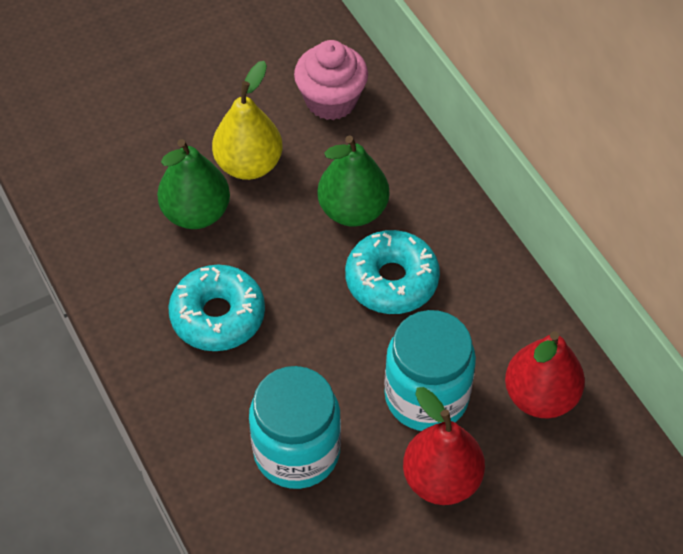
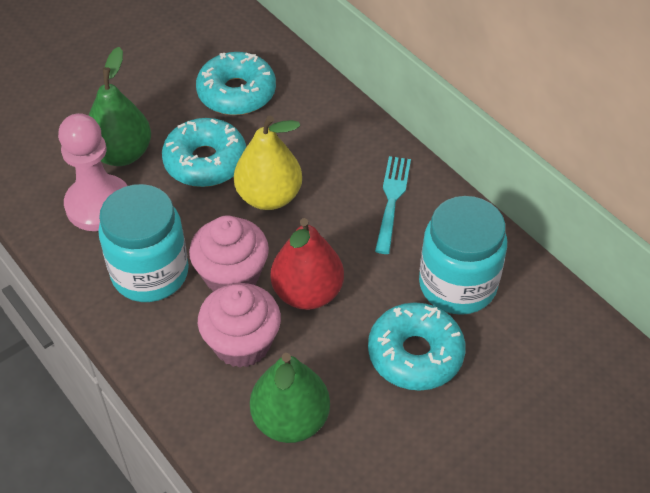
pink cupcake: 1 -> 2
pink pawn: 0 -> 1
red pear: 2 -> 1
turquoise donut: 2 -> 3
turquoise fork: 0 -> 1

